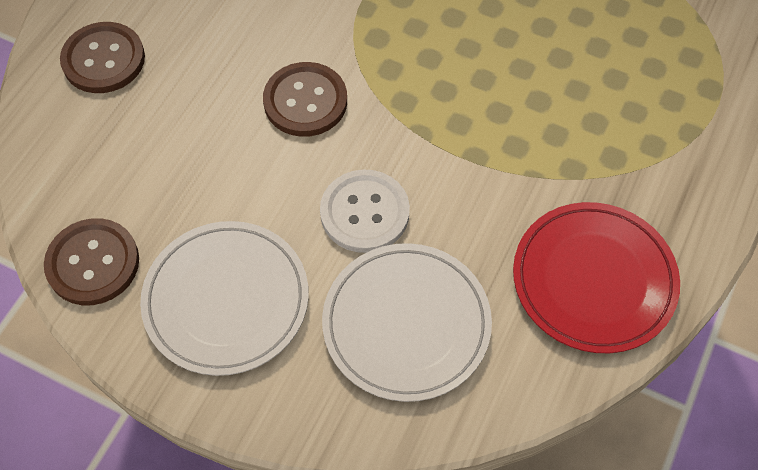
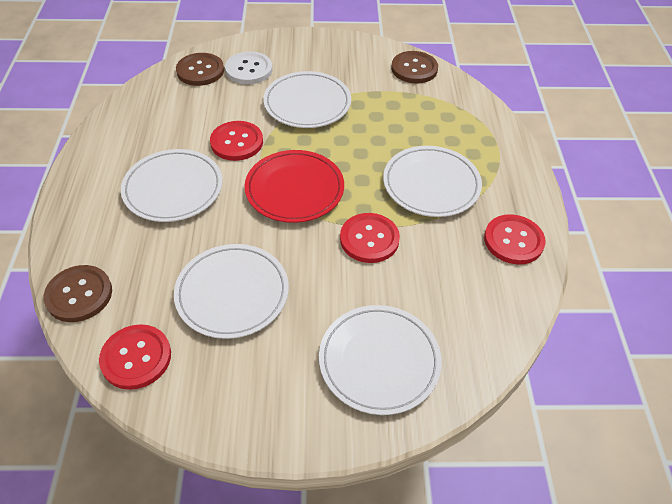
red button: 0 -> 4
white plate: 2 -> 5

